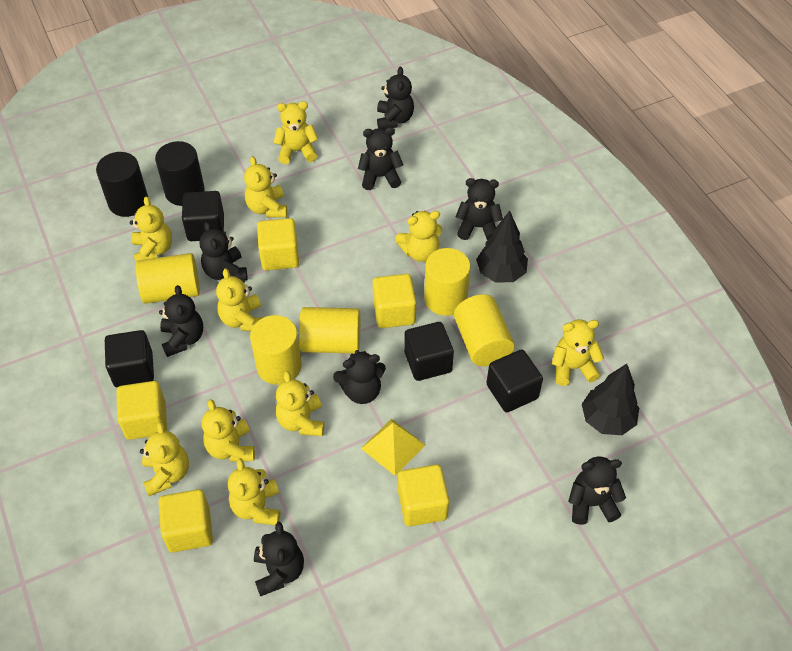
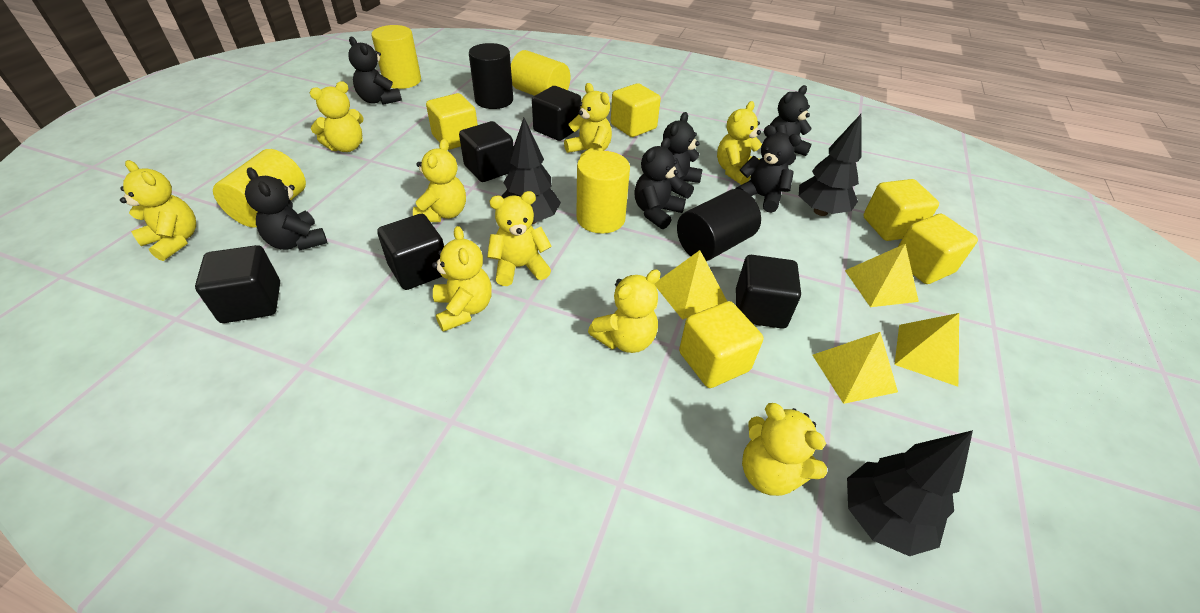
black cube: 4 -> 5
black teddy bear: 8 -> 6
black tree: 2 -> 3
yellow cylinder: 5 -> 4
yellow pyramid: 1 -> 4
yellow teddy bear: 10 -> 9

